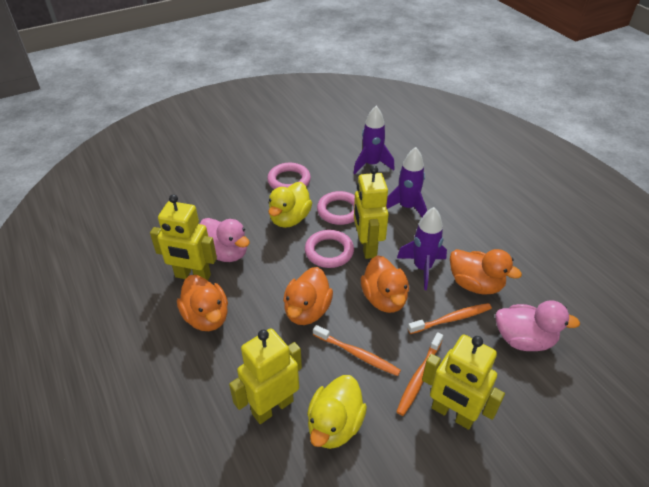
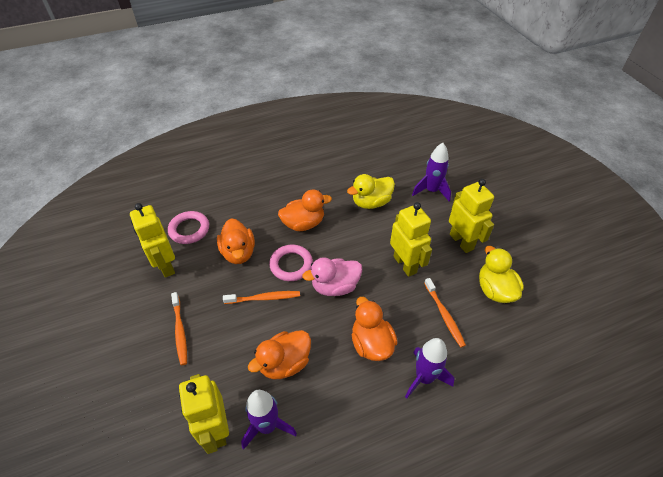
pink duck: 2 -> 1
pink ring: 3 -> 2

